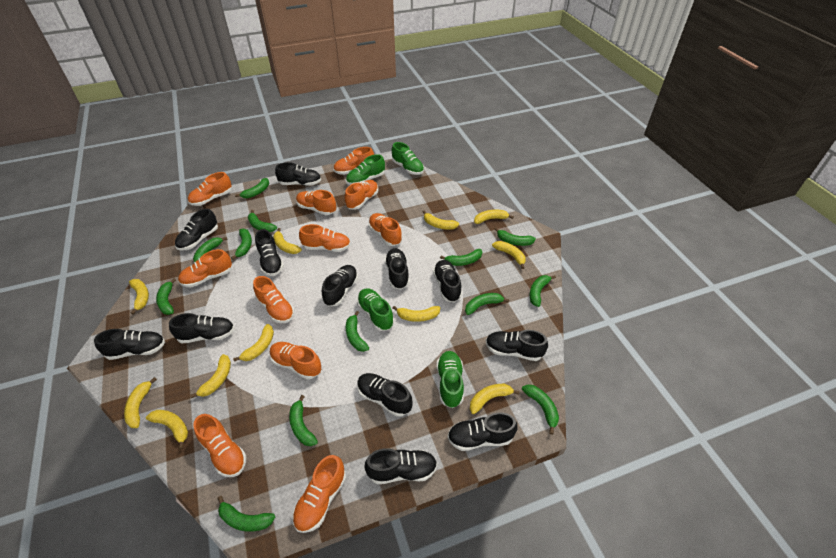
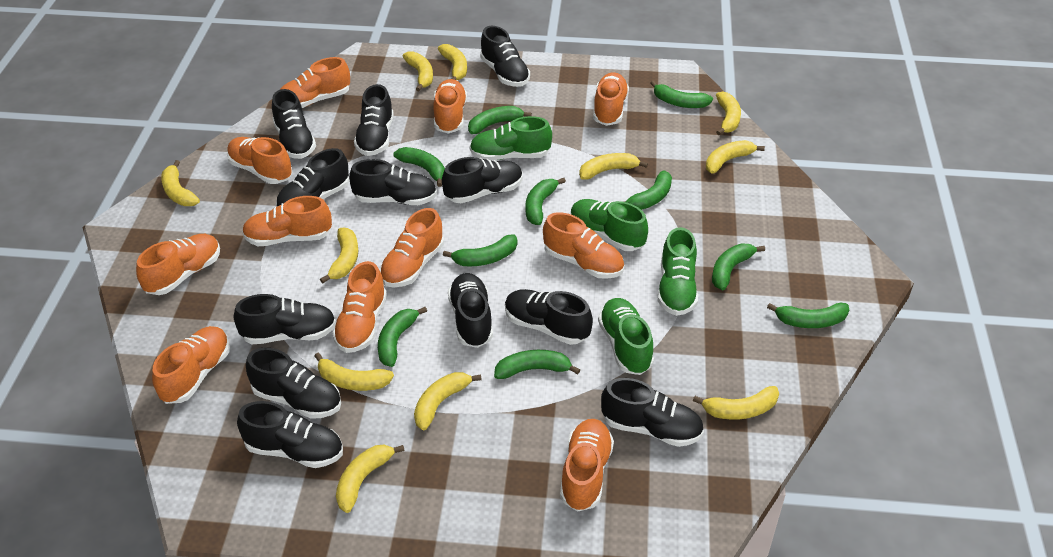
green banana: 13 -> 10

